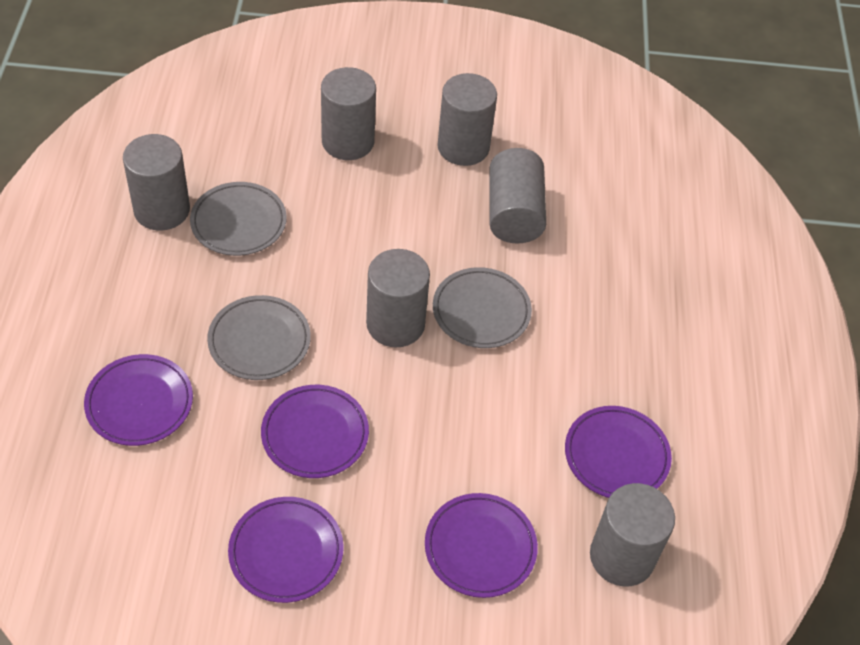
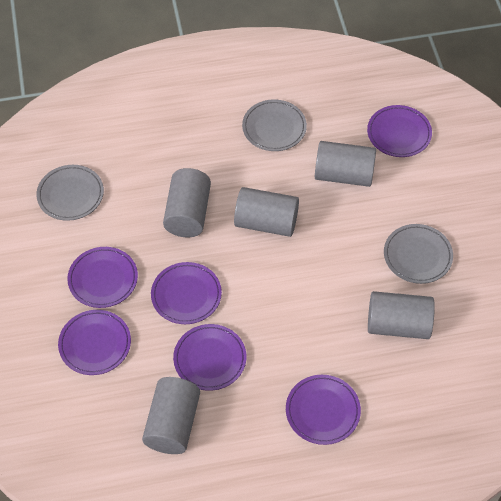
grey cylinder: 6 -> 5
purple plate: 5 -> 6

